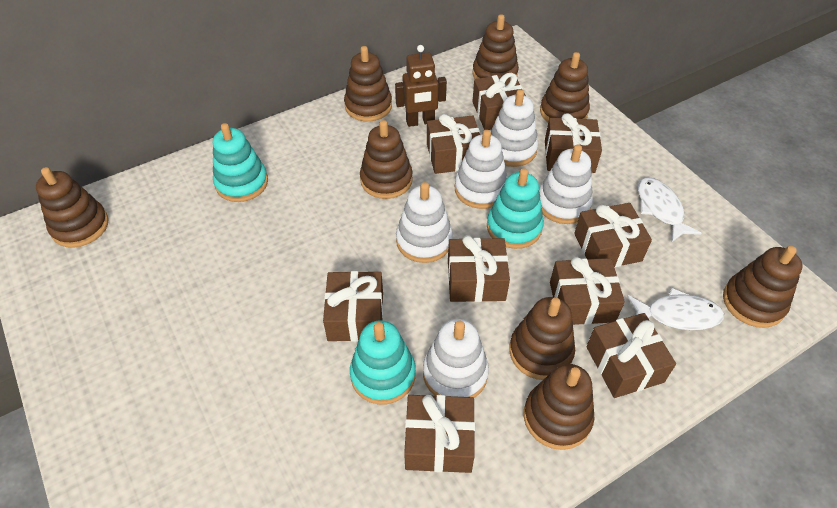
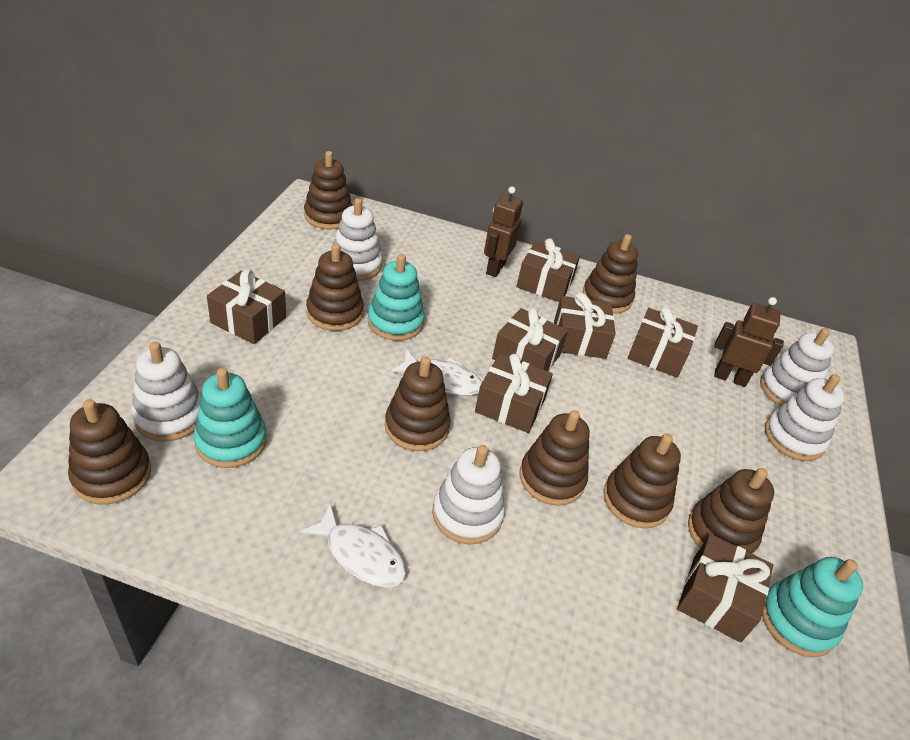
brown gift: 9 -> 7
brown robot: 1 -> 2

